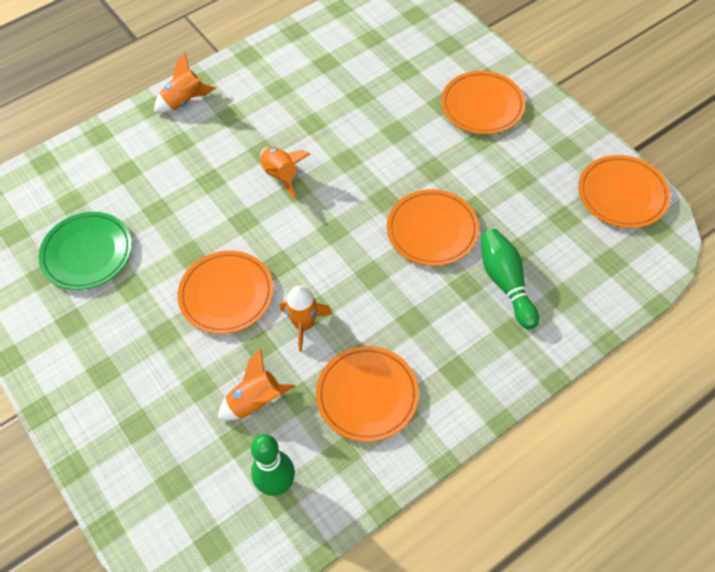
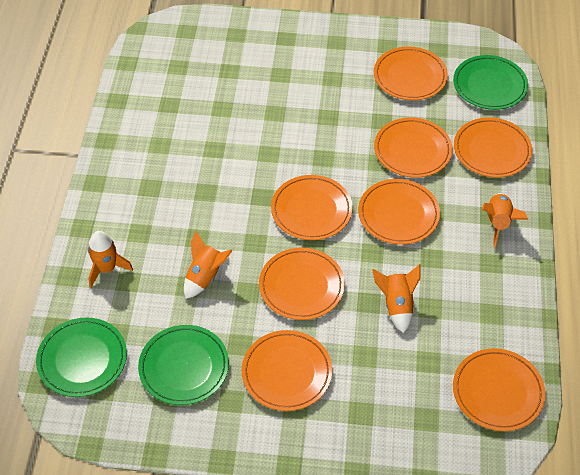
green bowling pin: 2 -> 0
green plate: 1 -> 3
orange plate: 5 -> 8

